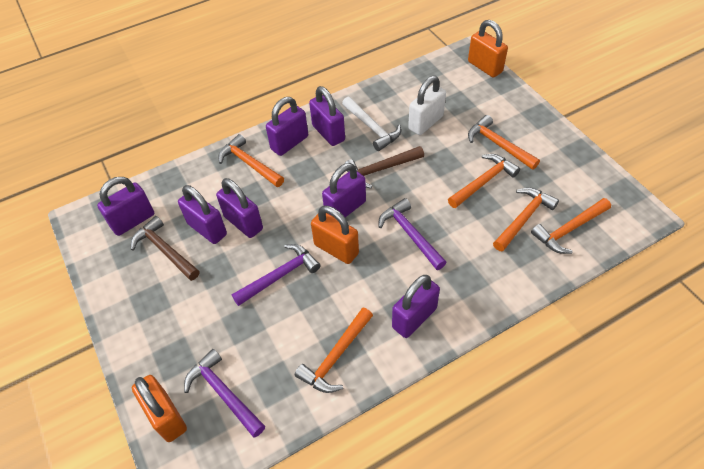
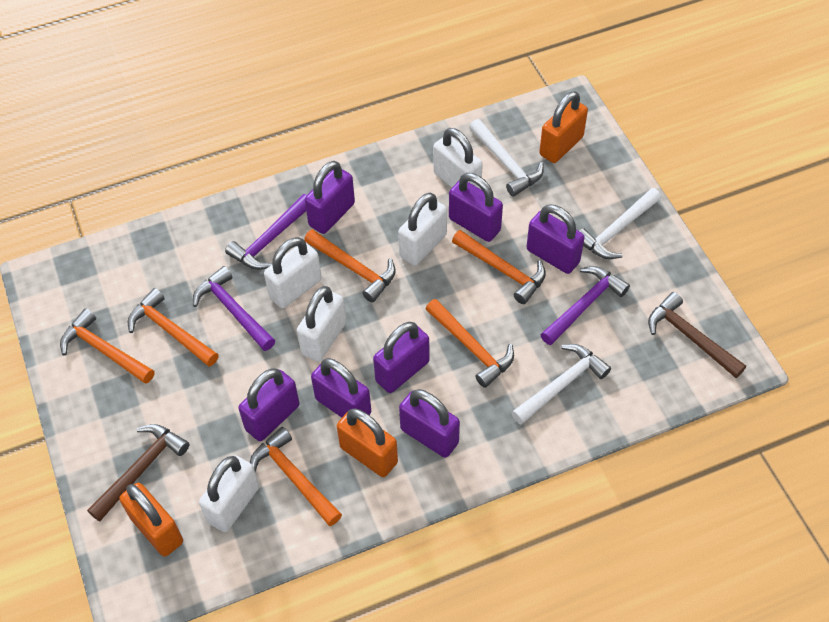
white hammer: 1 -> 3
white padlock: 1 -> 5

